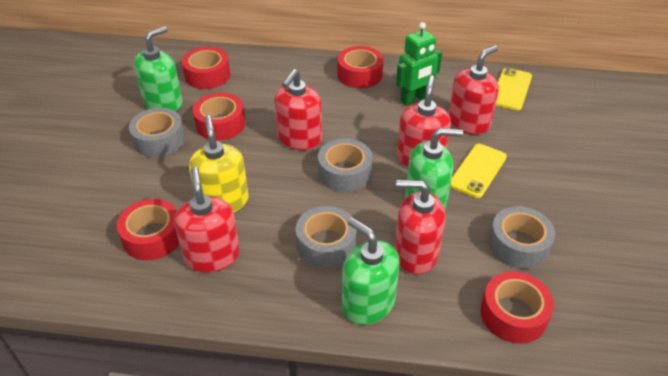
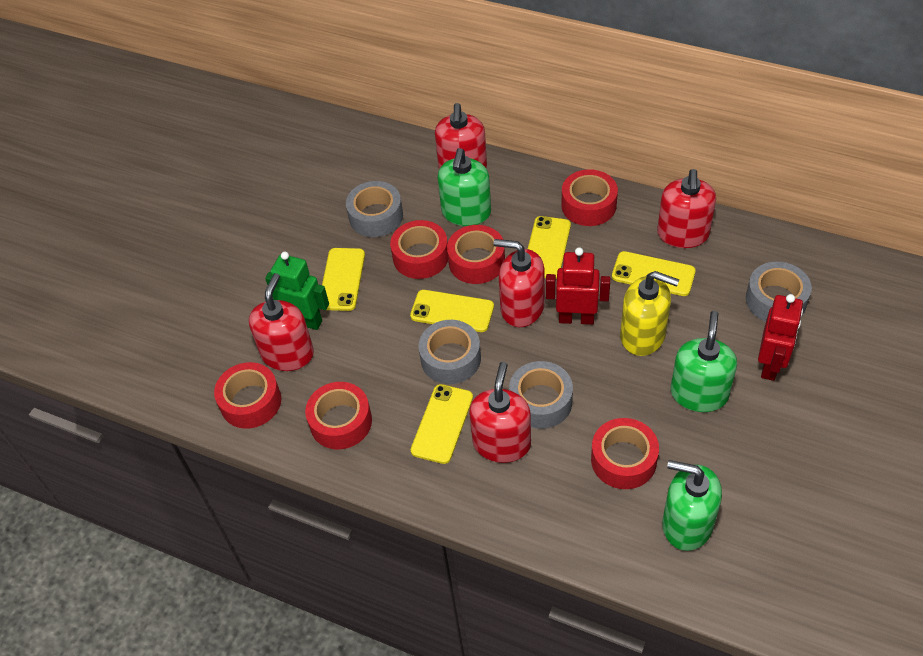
red robot: 0 -> 2
red tape: 5 -> 6
yellow phone: 2 -> 5

